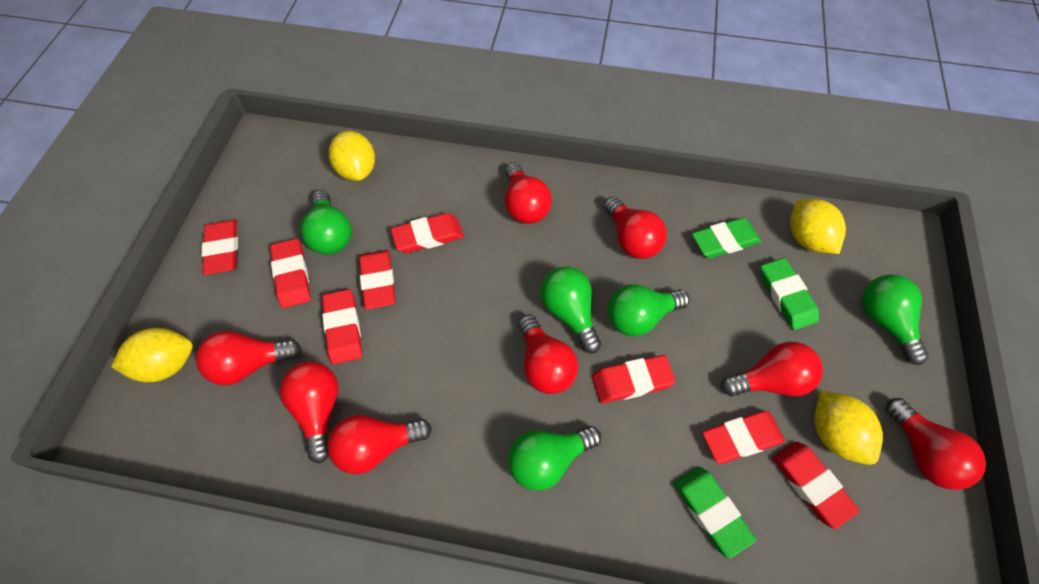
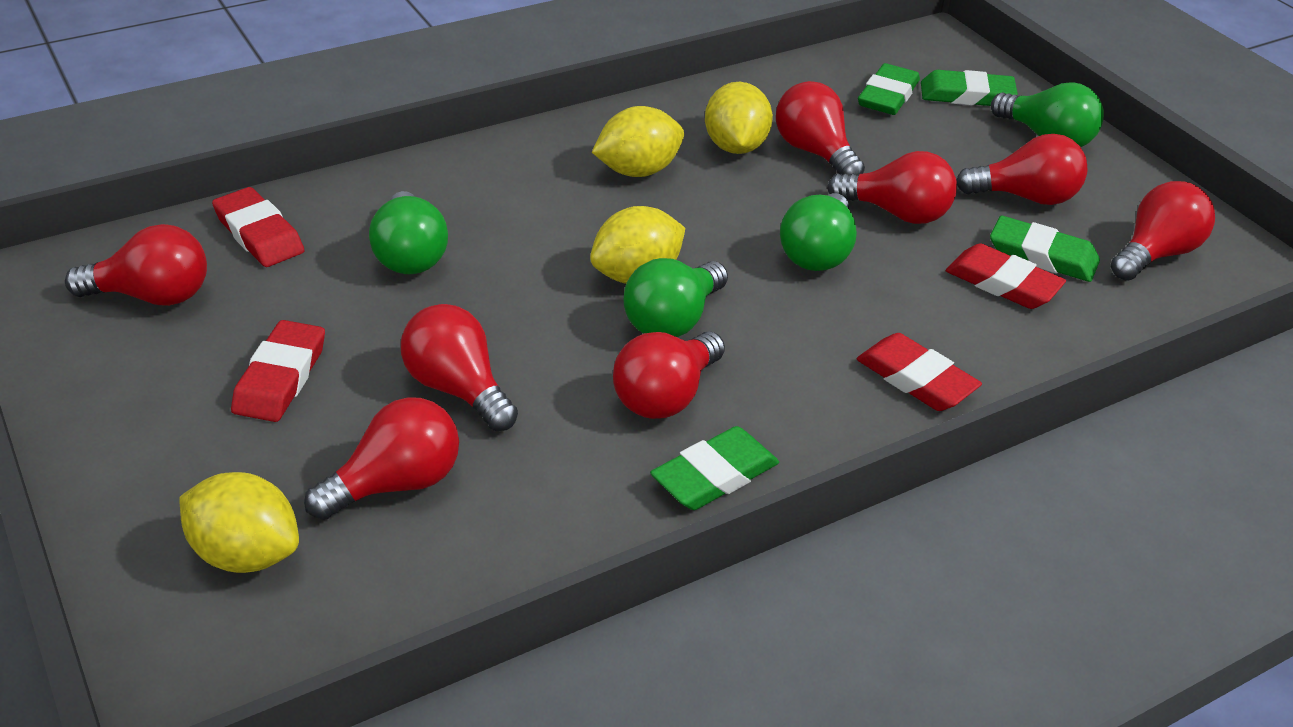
green eraser: 3 -> 4
green light bulb: 5 -> 4
red eraser: 8 -> 4

